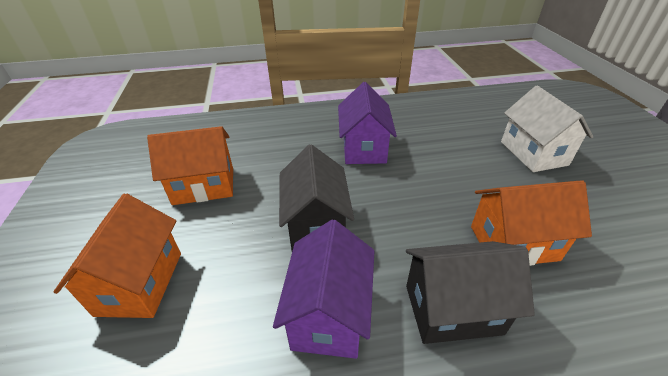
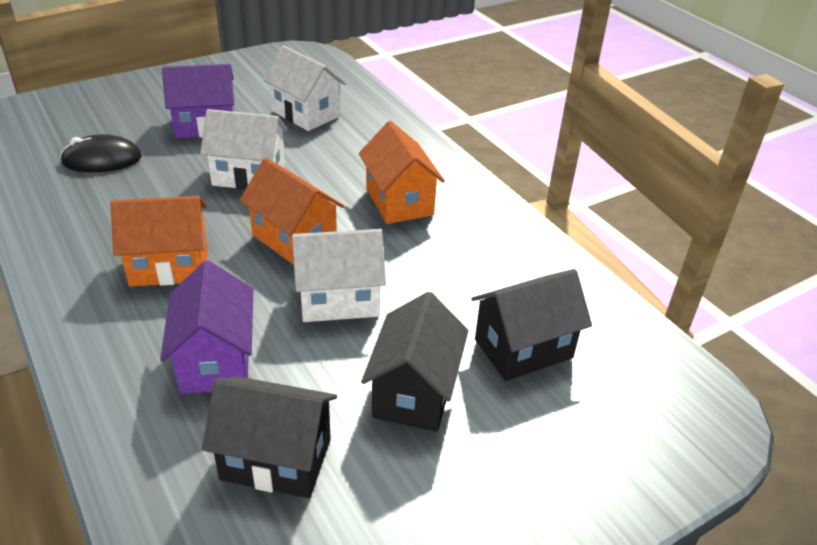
black house: 2 -> 3
black mouse: 0 -> 1
white house: 1 -> 3

